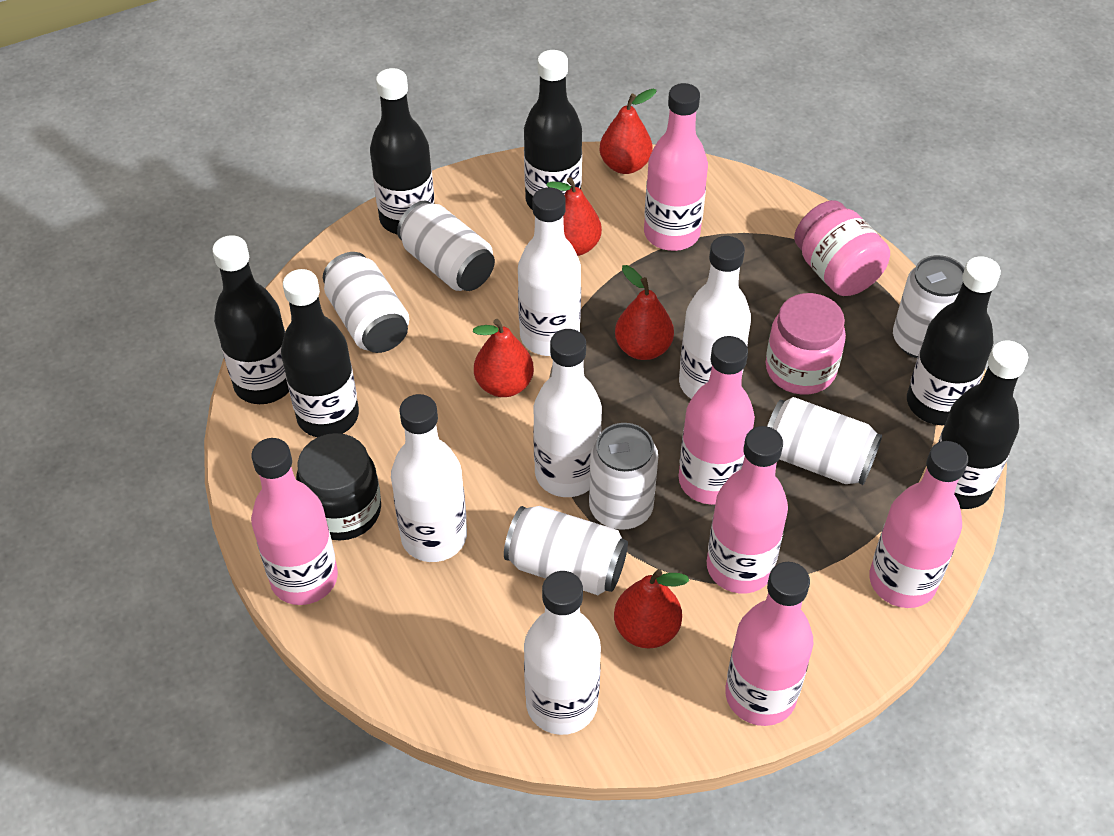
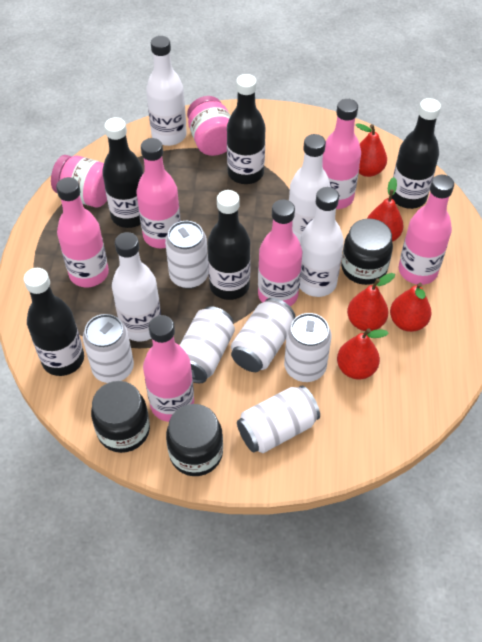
black bottle: 6 -> 5
black jar: 1 -> 3
white bottle: 5 -> 4

